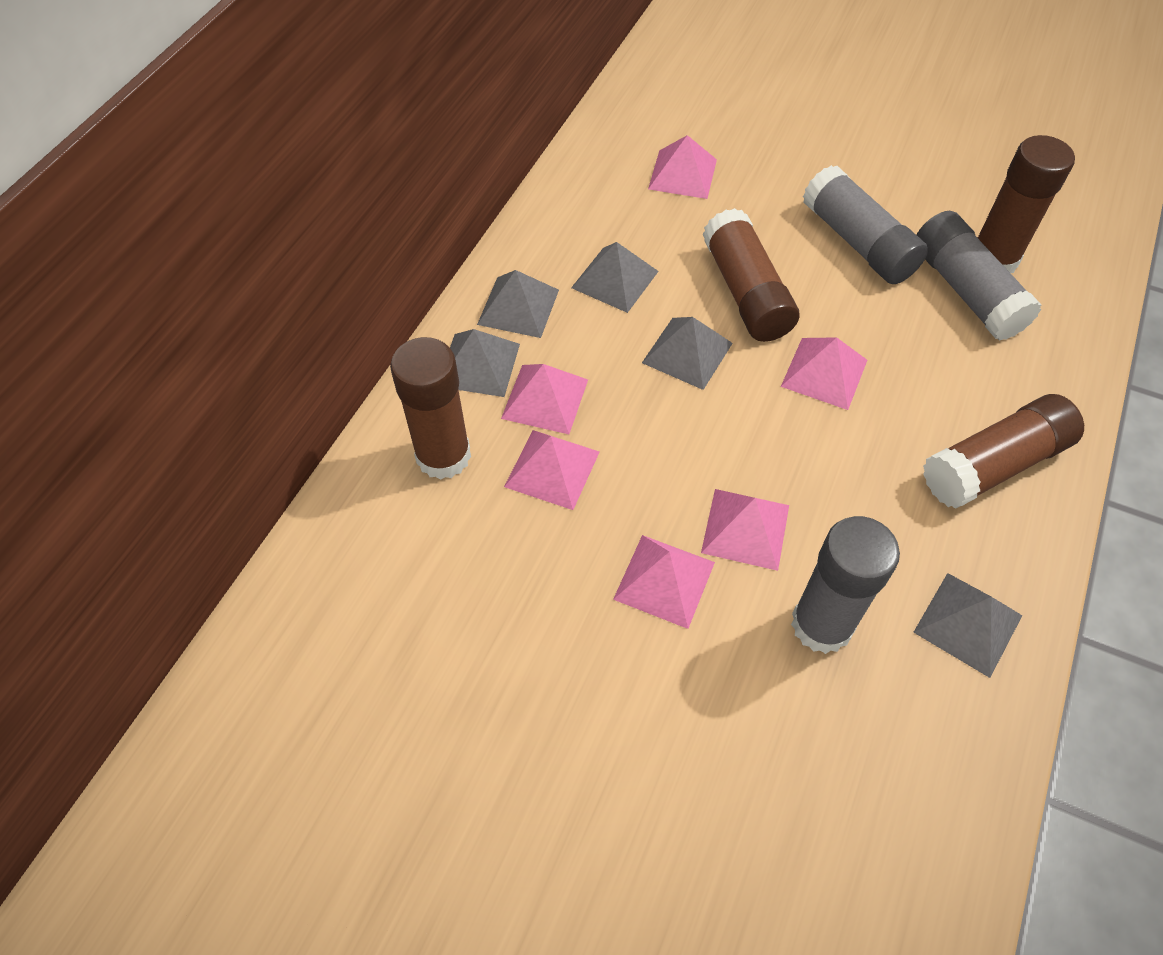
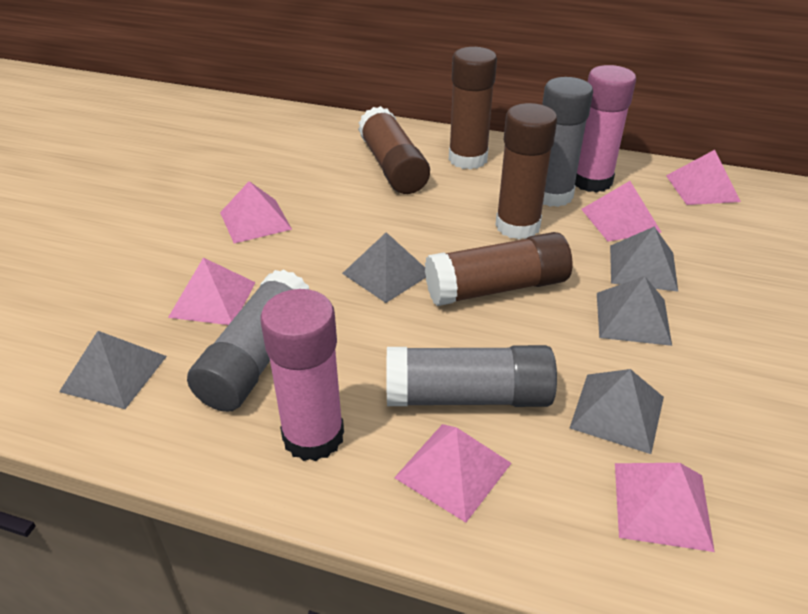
pink glue stick: 0 -> 2

